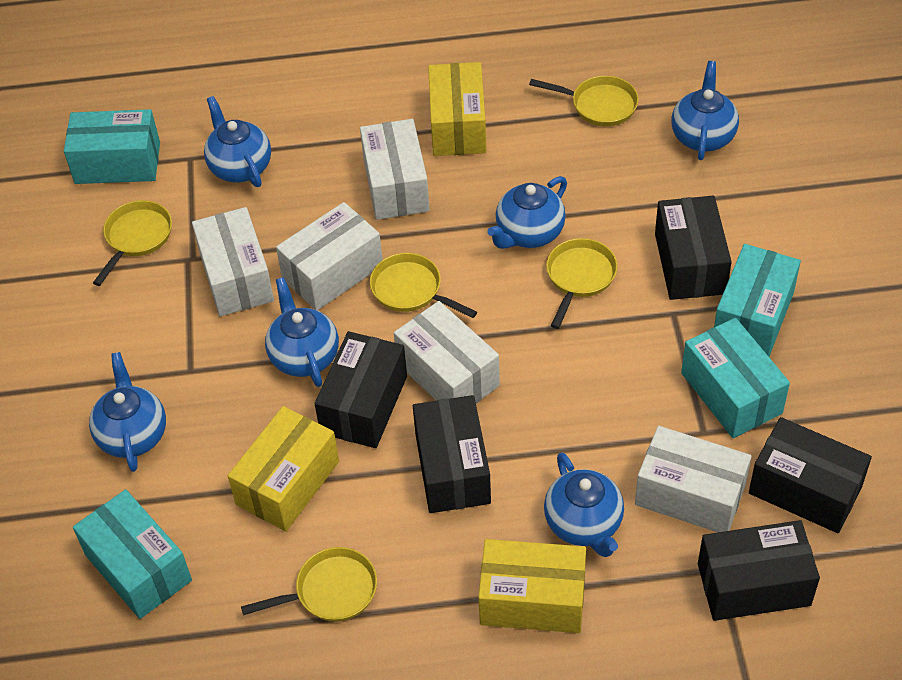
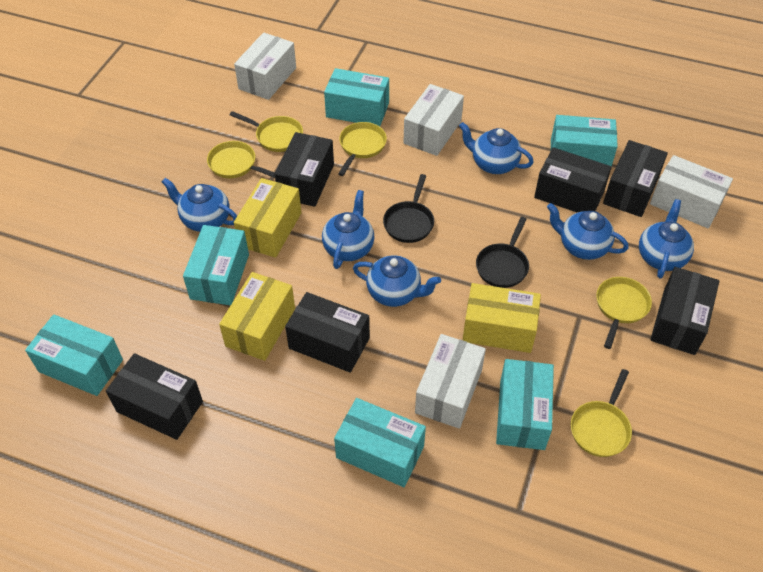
black box: 5 -> 6
black pan: 0 -> 2
turquoise box: 4 -> 6
white box: 5 -> 4

